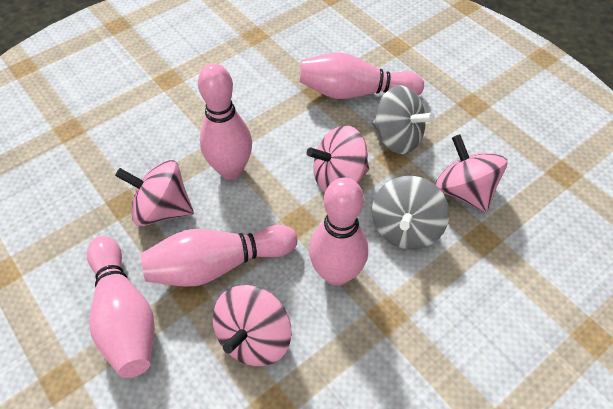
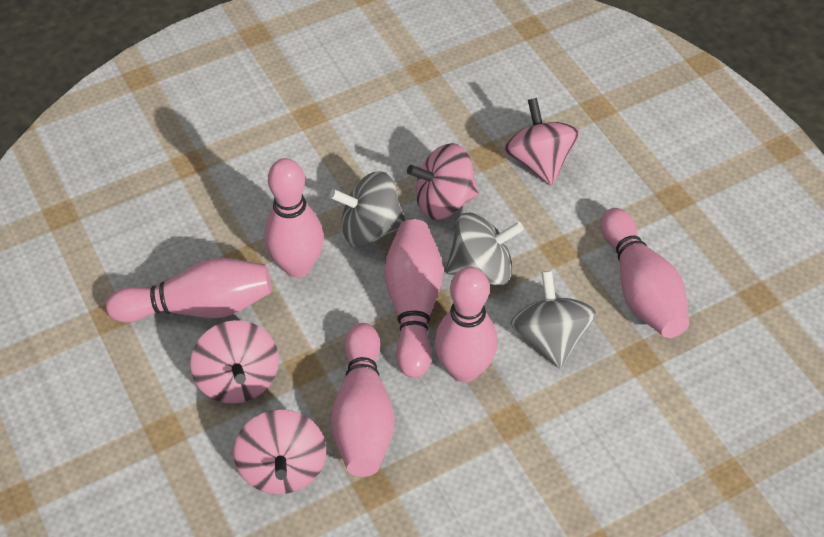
grey spinning top: 2 -> 3
pink bowling pin: 5 -> 6

